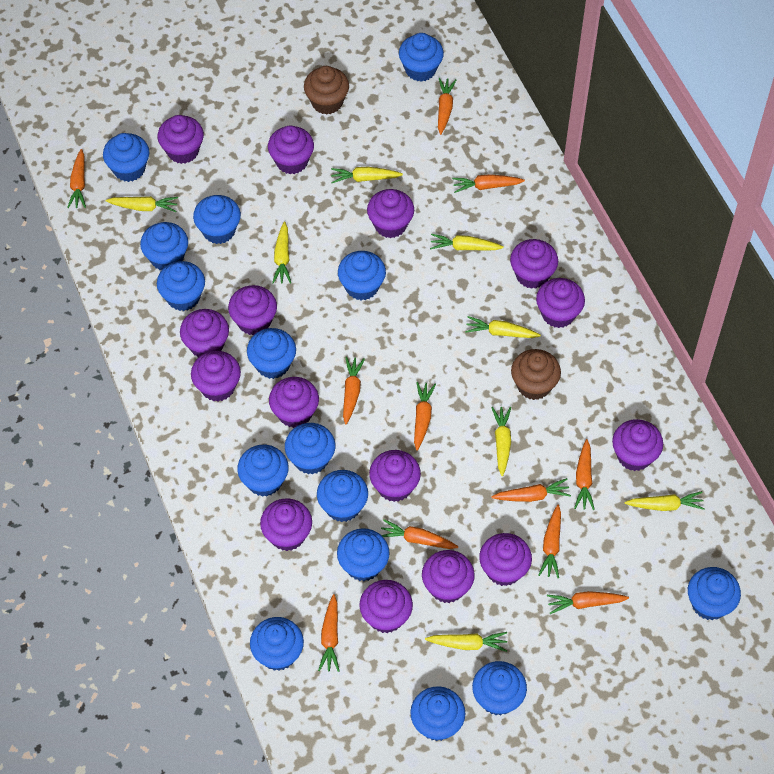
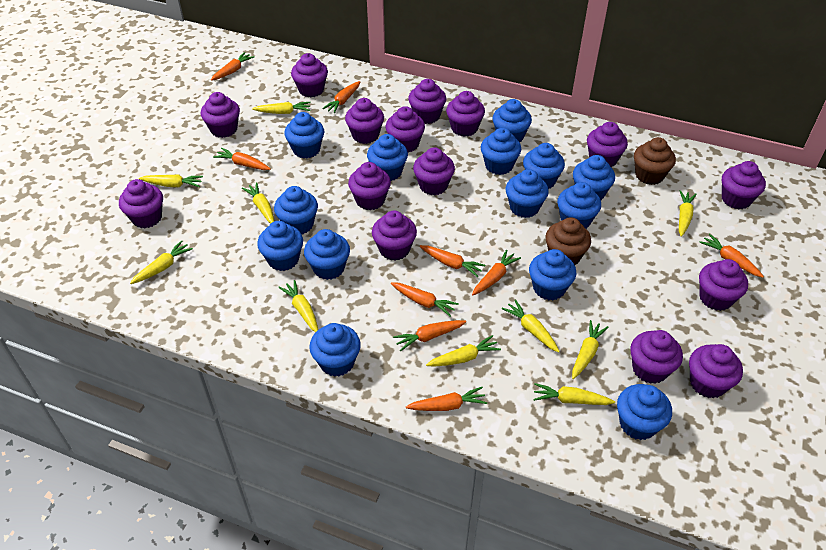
blue cupcake: 15 -> 14
orange carrot: 11 -> 9
yellow carrot: 8 -> 10

